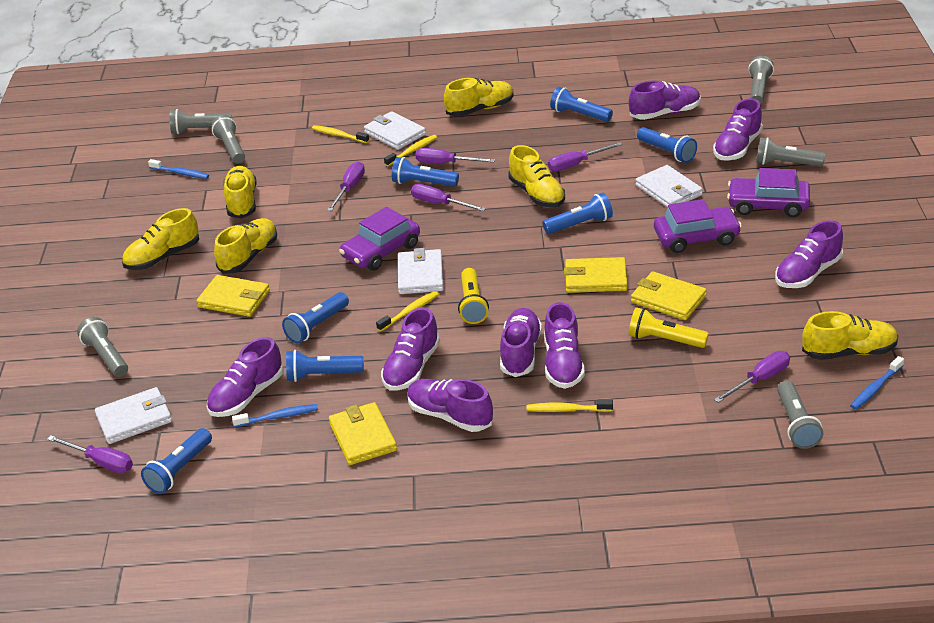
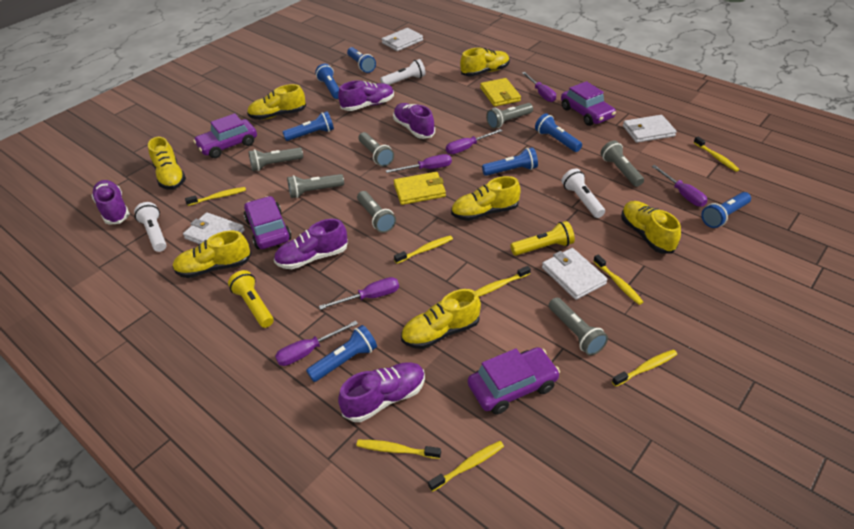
blue toothbrush: 3 -> 0
grey flashlight: 6 -> 7
purple car: 3 -> 4
purple shoe: 8 -> 5
white flashlight: 0 -> 3
yellow shoe: 6 -> 7
yellow toothbrush: 4 -> 8
yellow wallet: 4 -> 2

